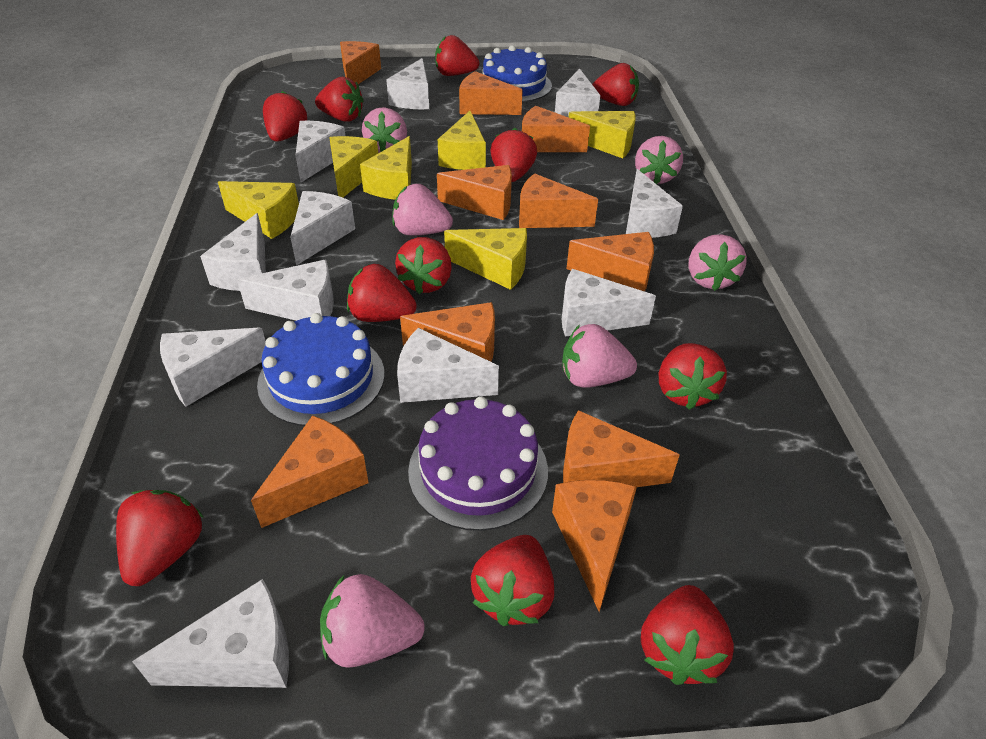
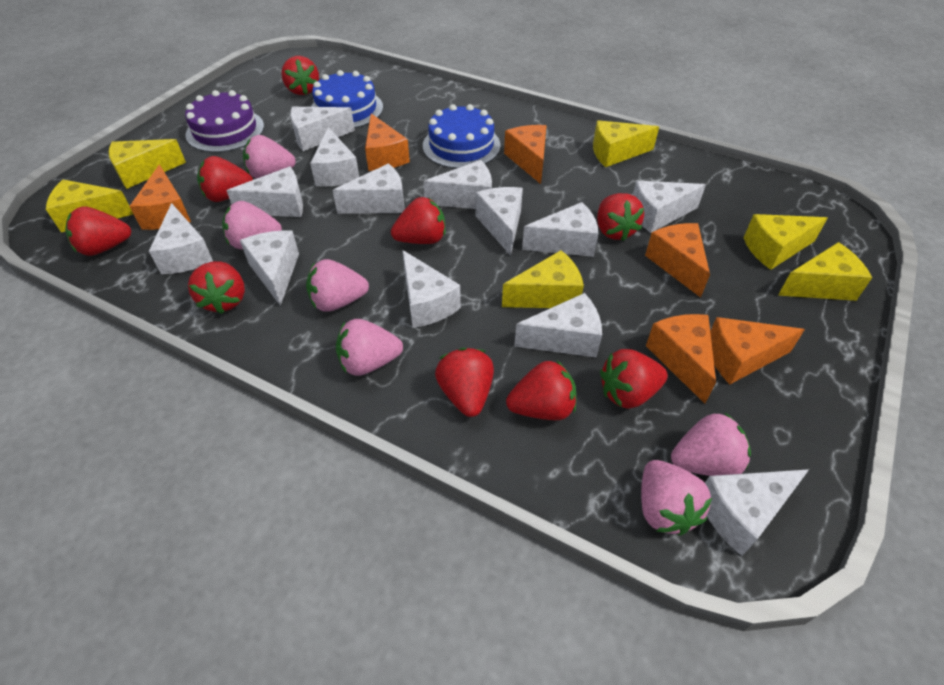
orange cheese: 10 -> 6
red strawberry: 11 -> 9
white cheese: 11 -> 13

